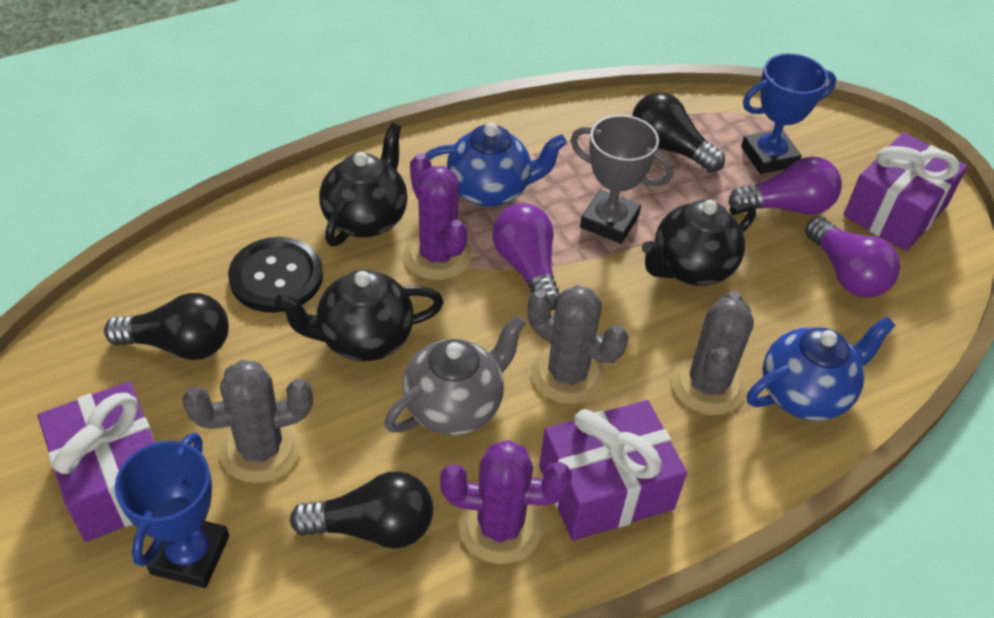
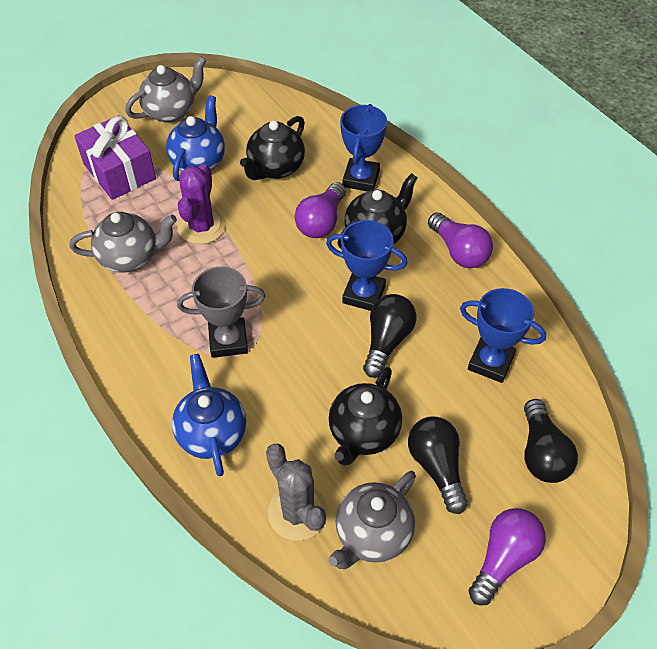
black button: 1 -> 0
blue trophy: 2 -> 3
grey cactus: 3 -> 1
grey teapot: 1 -> 3
purple cactus: 2 -> 1
purple gift: 3 -> 1

